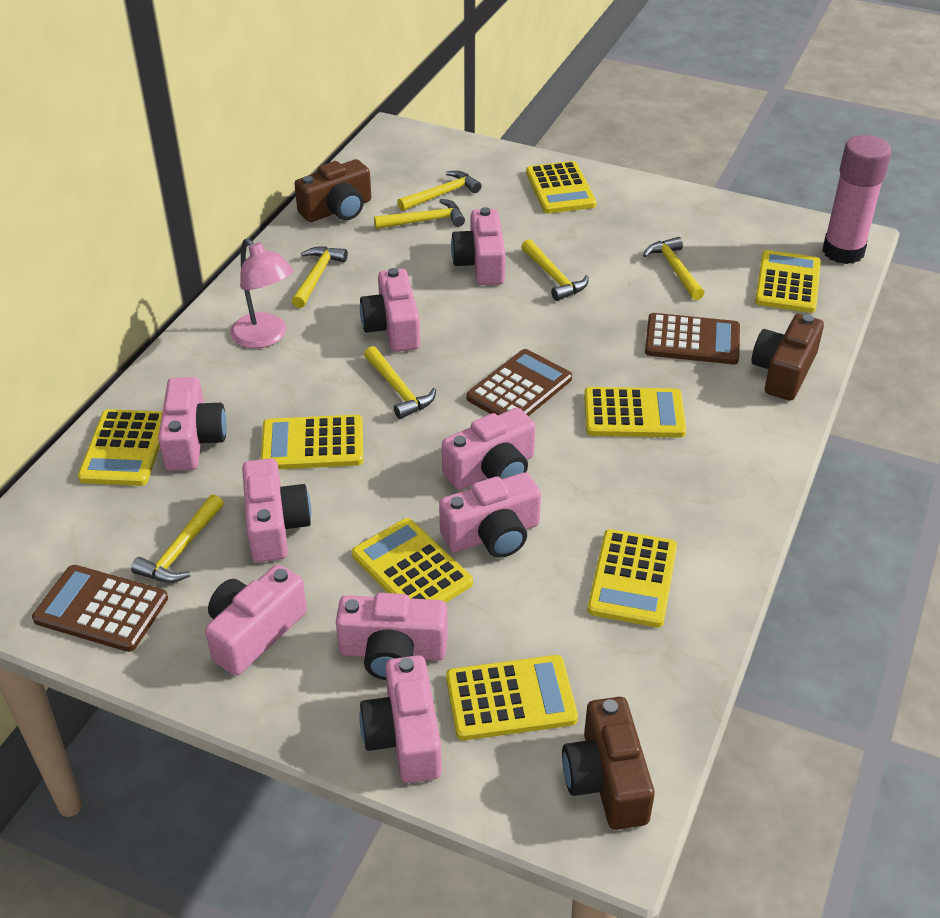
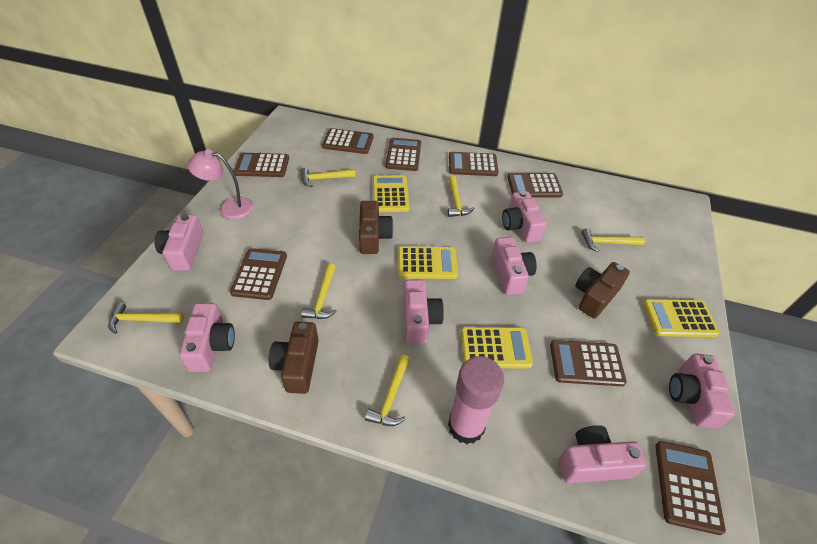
brown calculator: 3 -> 8
pink camera: 9 -> 7
yellow calculator: 8 -> 4
yellow hammer: 7 -> 6

